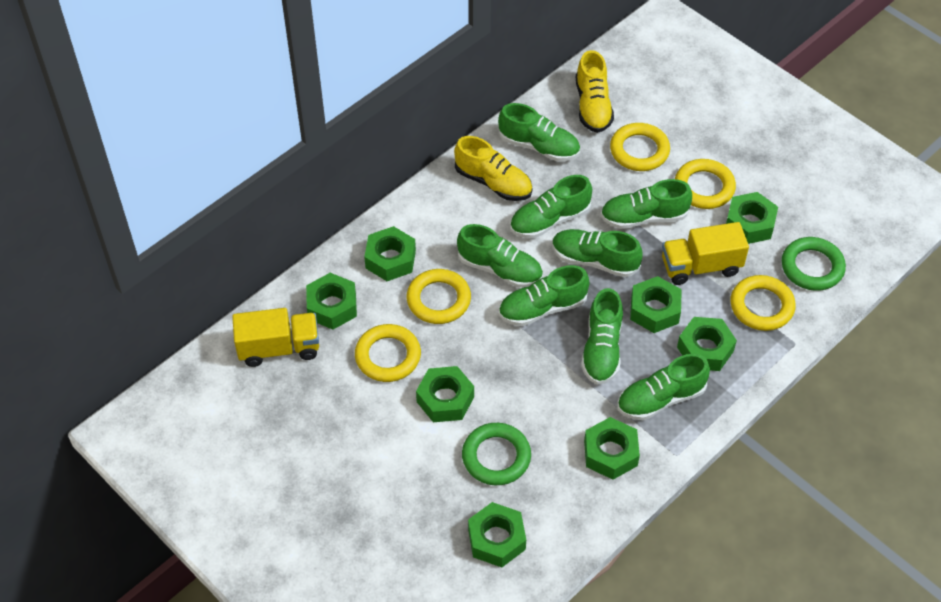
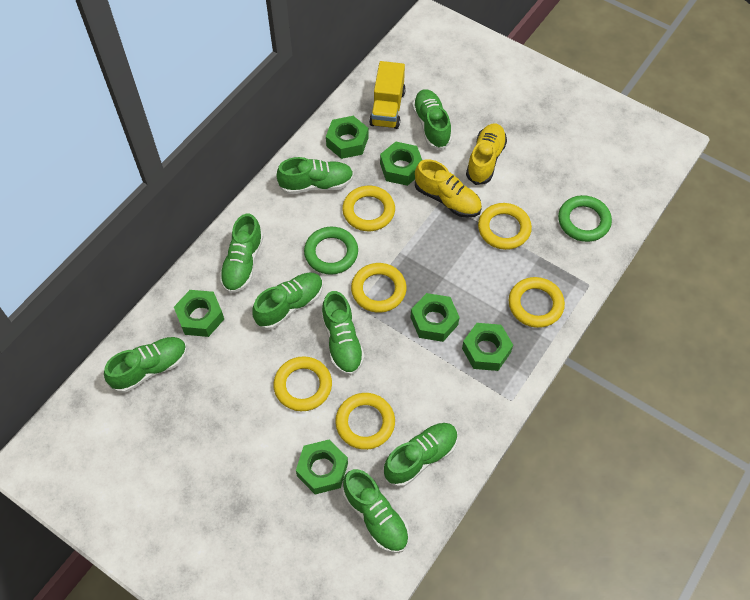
green nut: 8 -> 6
yellow ring: 5 -> 6
yellow truck: 2 -> 1

